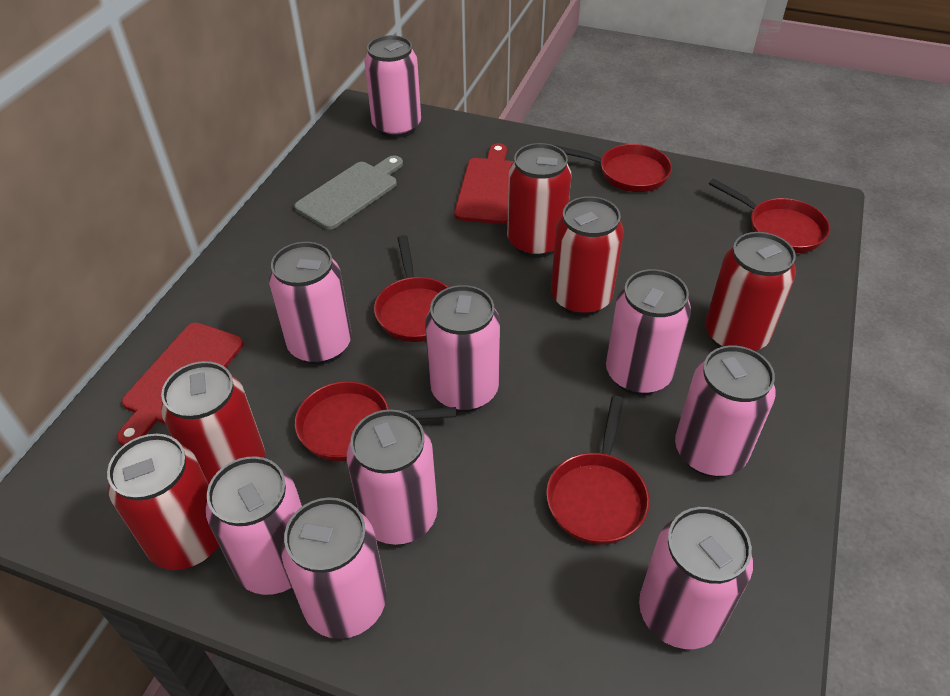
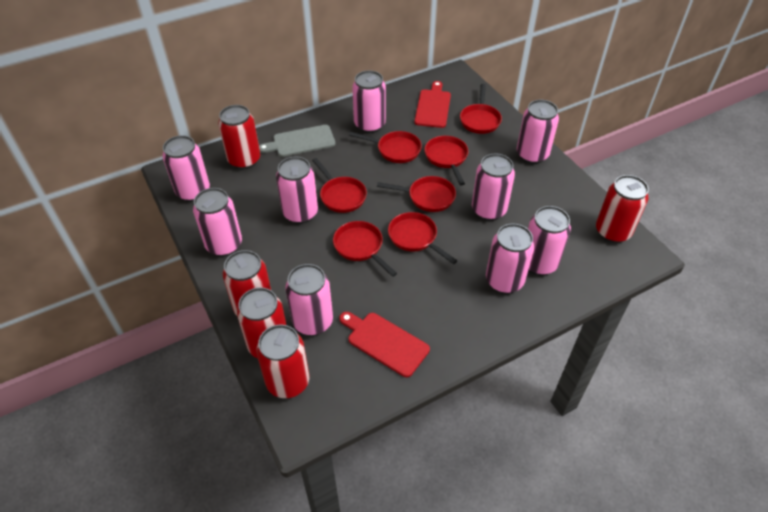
red pan: 5 -> 7

